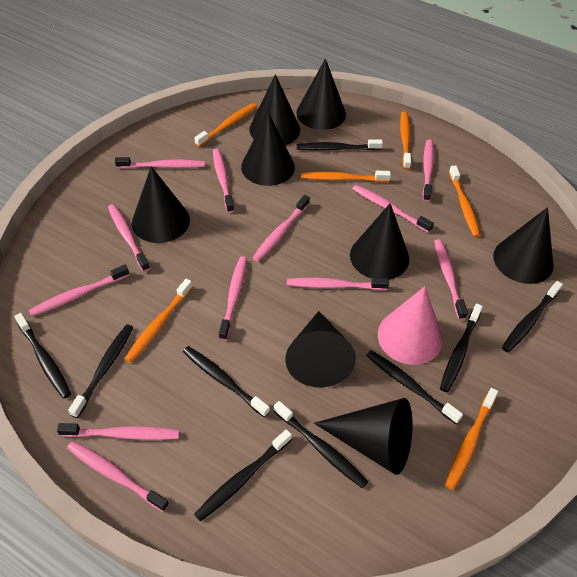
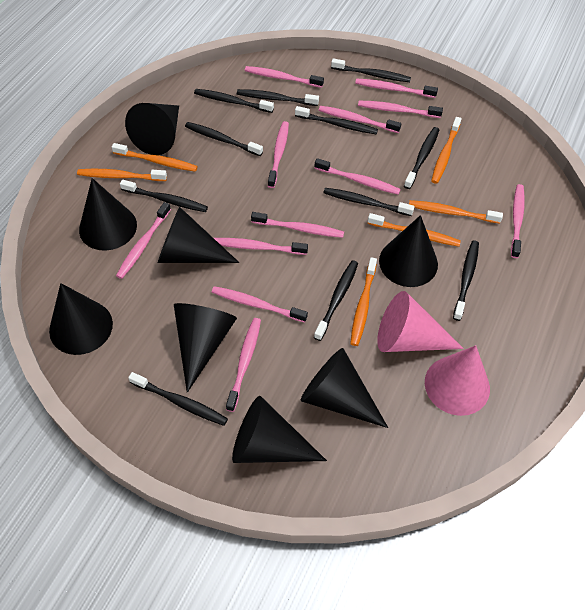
black toothbrush: 9 -> 11
pink cone: 1 -> 2

